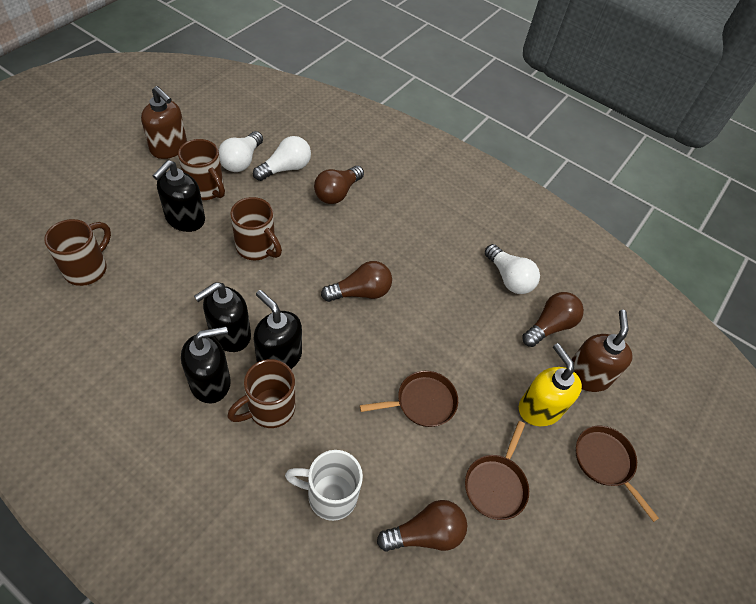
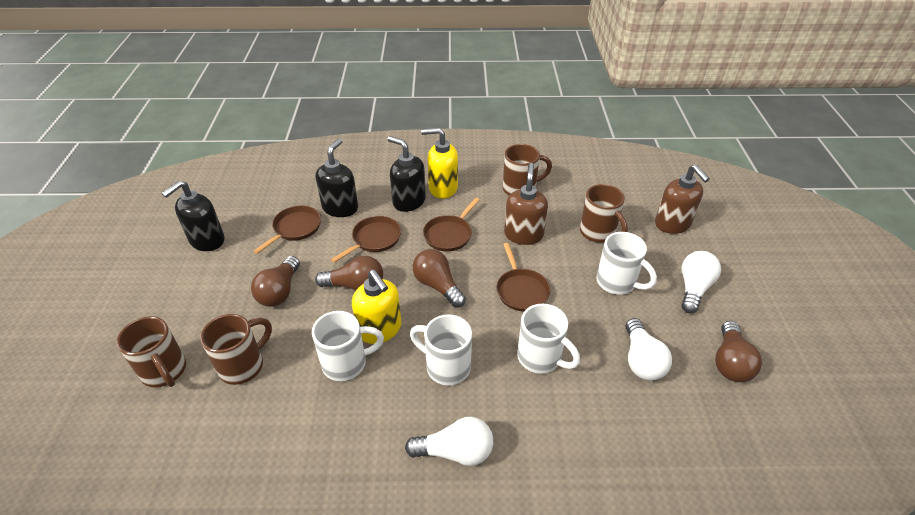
black soap dispenser: 4 -> 3
brown pan: 3 -> 4
white mug: 1 -> 4
yellow soap dispenser: 1 -> 2

